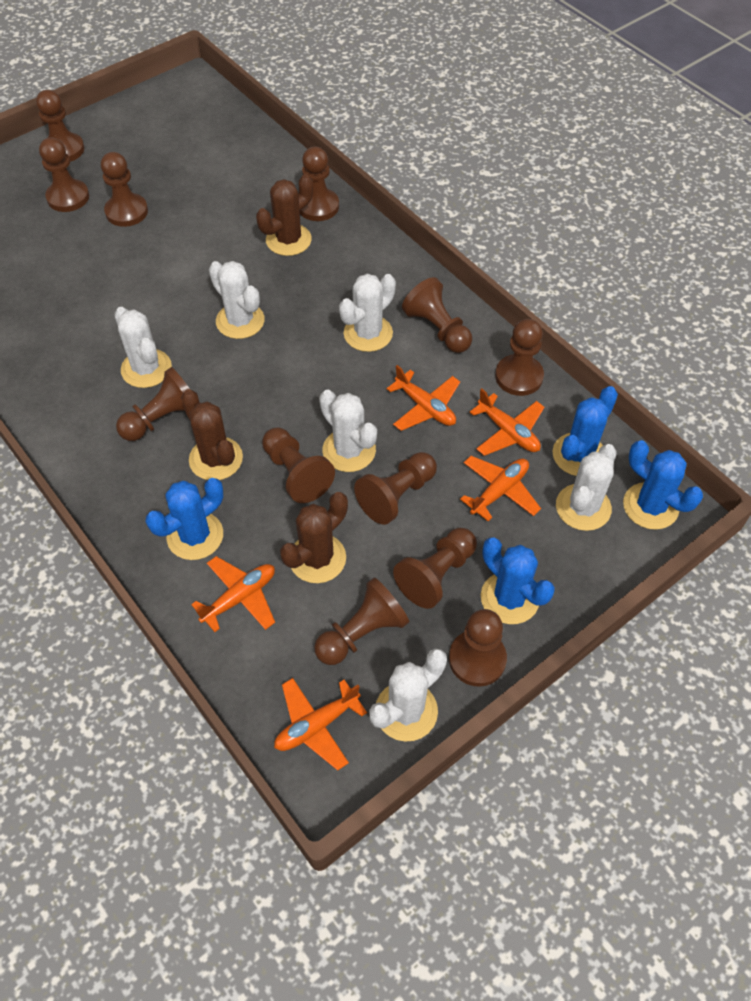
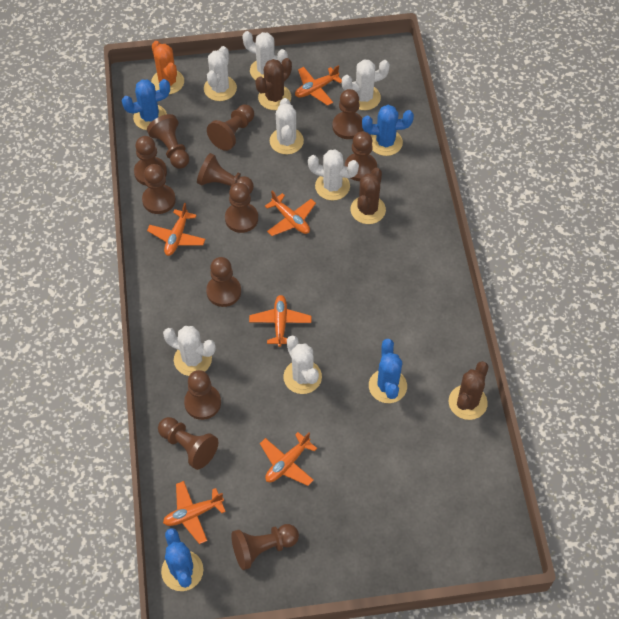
orange cactus: 0 -> 1
orange plane: 5 -> 6
white cactus: 6 -> 7

